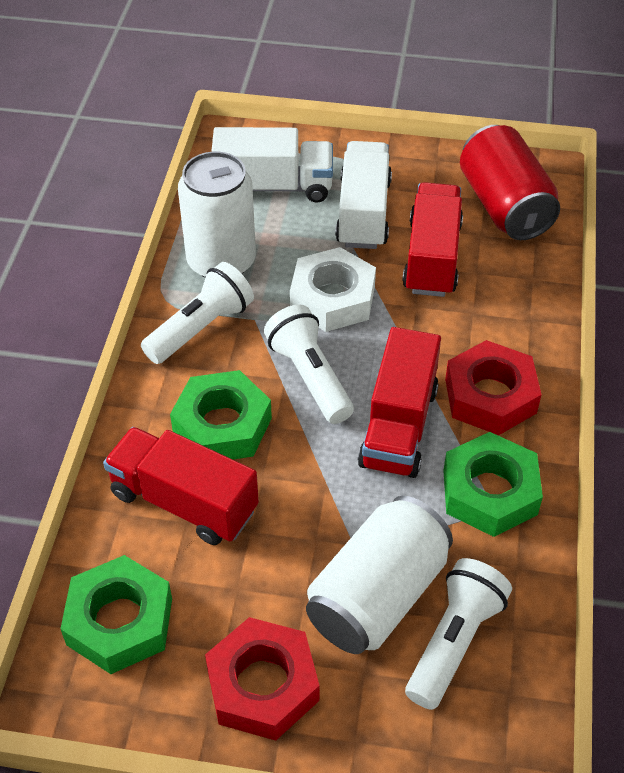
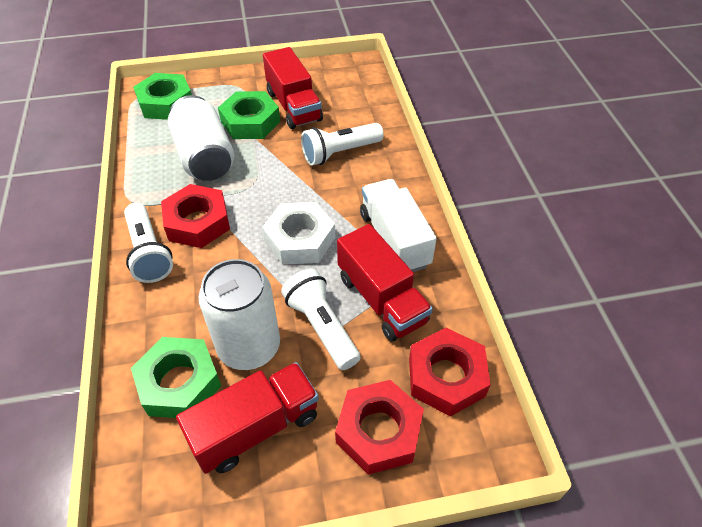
red can: 1 -> 0
red nut: 2 -> 3
white truck: 2 -> 1

